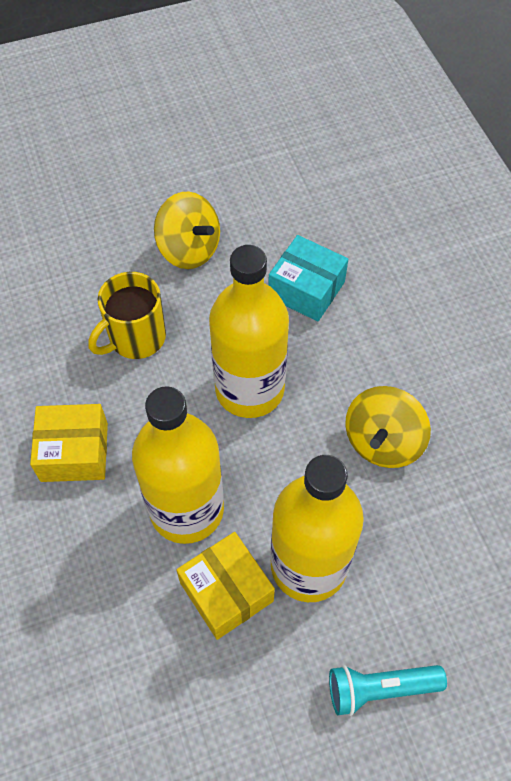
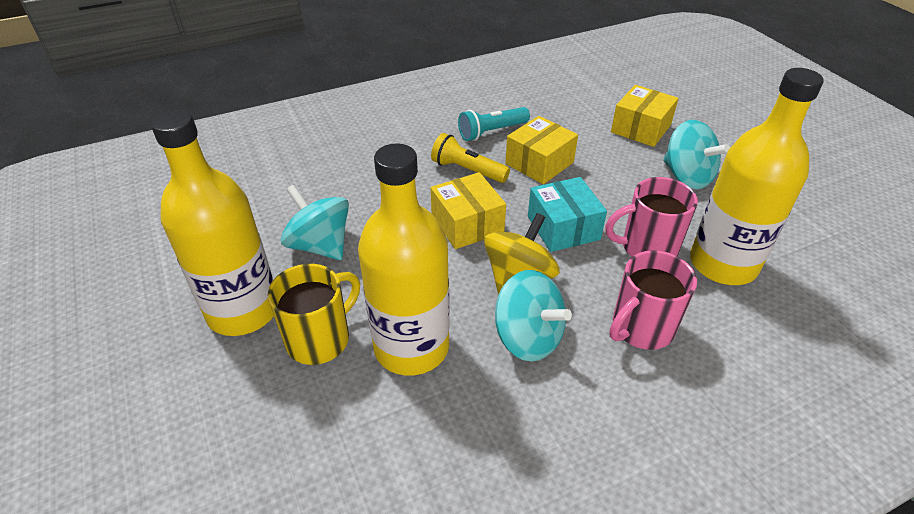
pink mug: 0 -> 2
turquoise spinning top: 0 -> 3
yellow box: 2 -> 3
yellow flashlight: 0 -> 1
yellow spinning top: 2 -> 1

